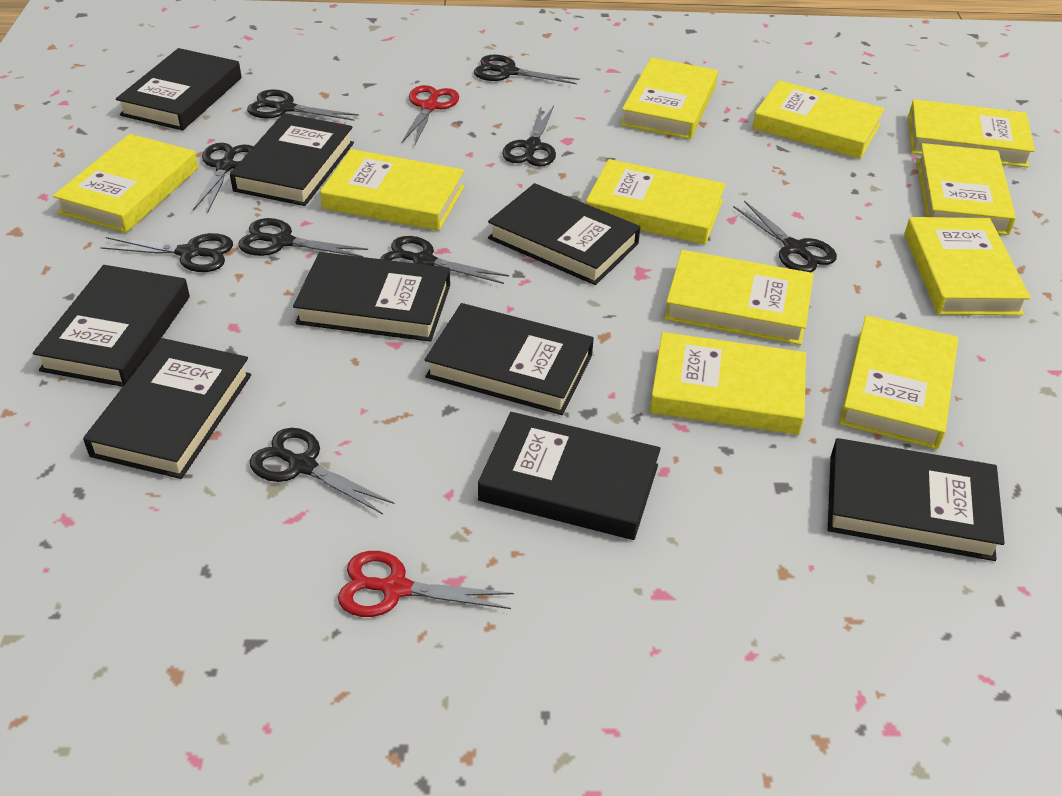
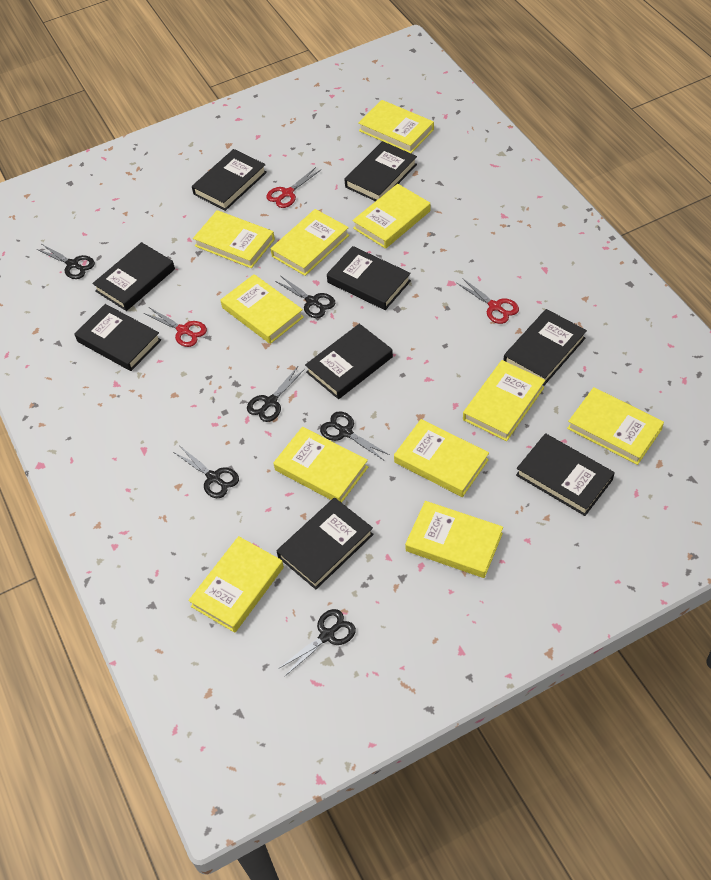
black scissors: 9 -> 6
red scissors: 2 -> 3

